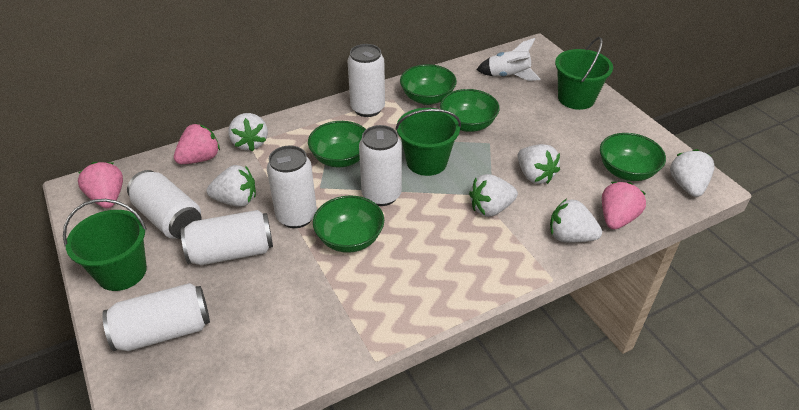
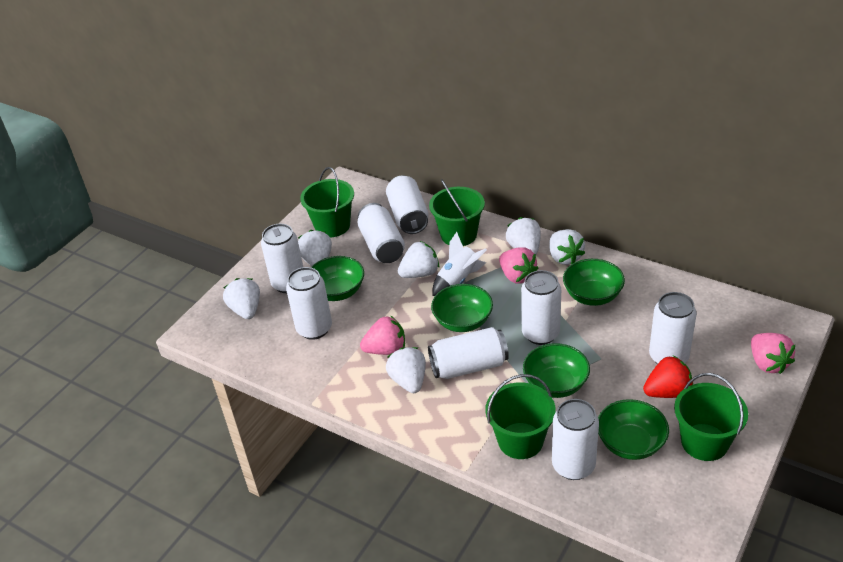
green bucket: 3 -> 4
red strawberry: 0 -> 1
white can: 6 -> 8

